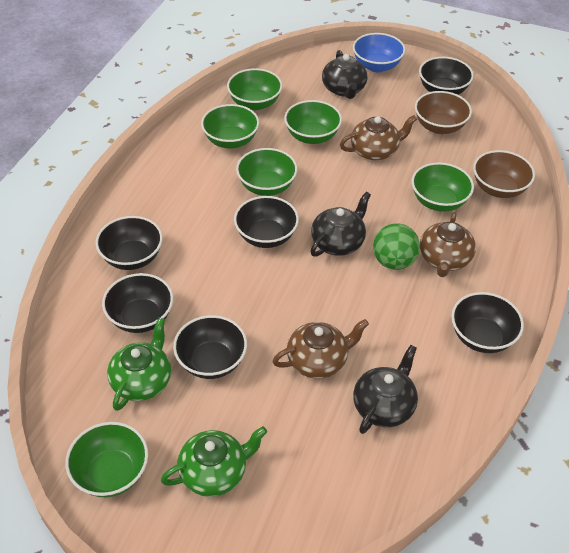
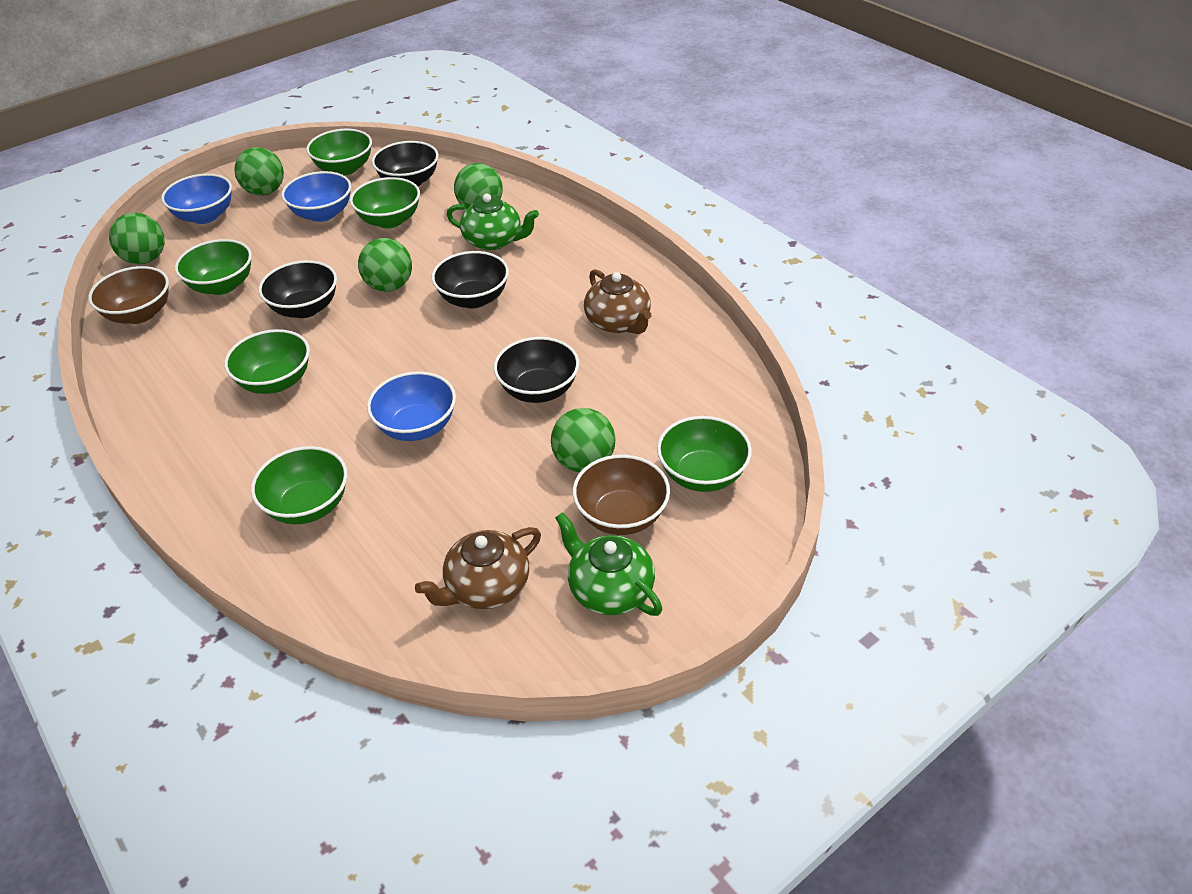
black bowl: 6 -> 4
black teapot: 3 -> 0
blue bowl: 1 -> 3
brown teapot: 3 -> 2
green ball: 1 -> 5

